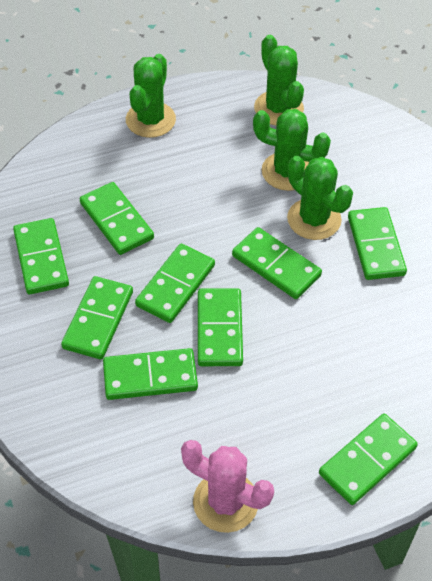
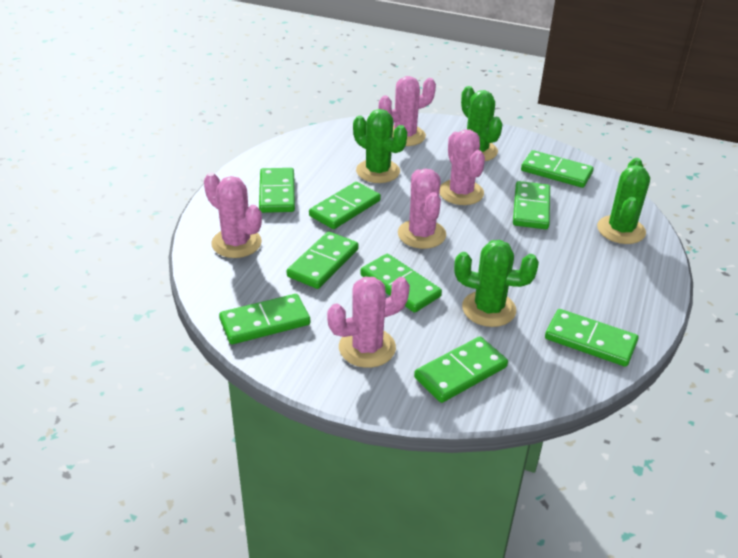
pink cactus: 1 -> 5

